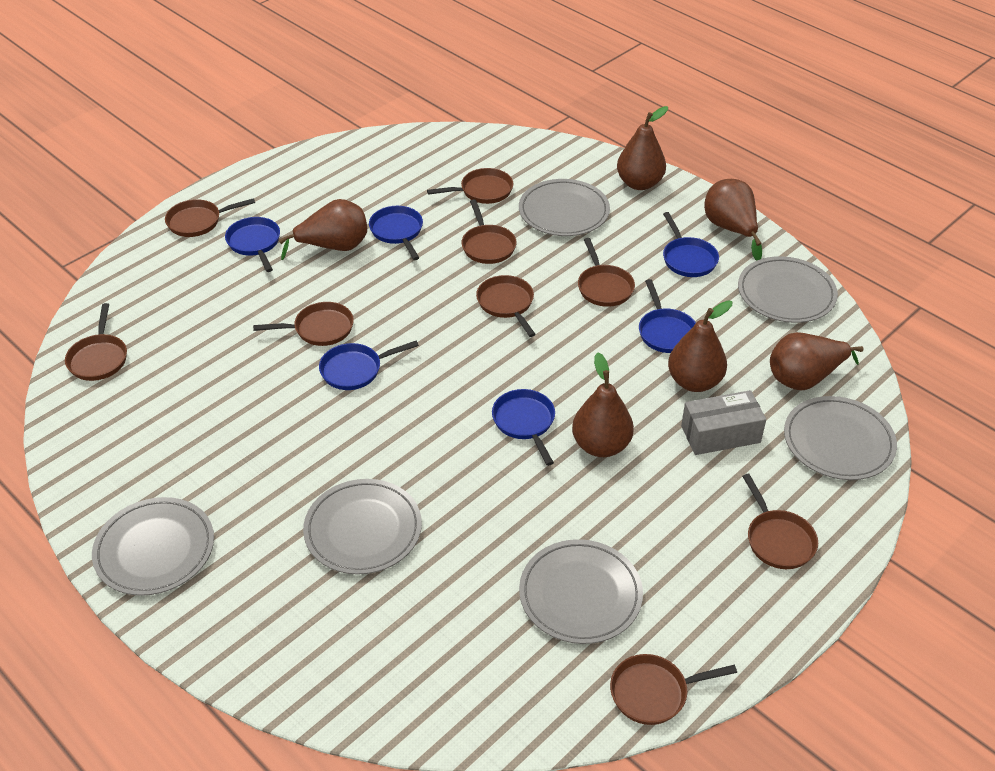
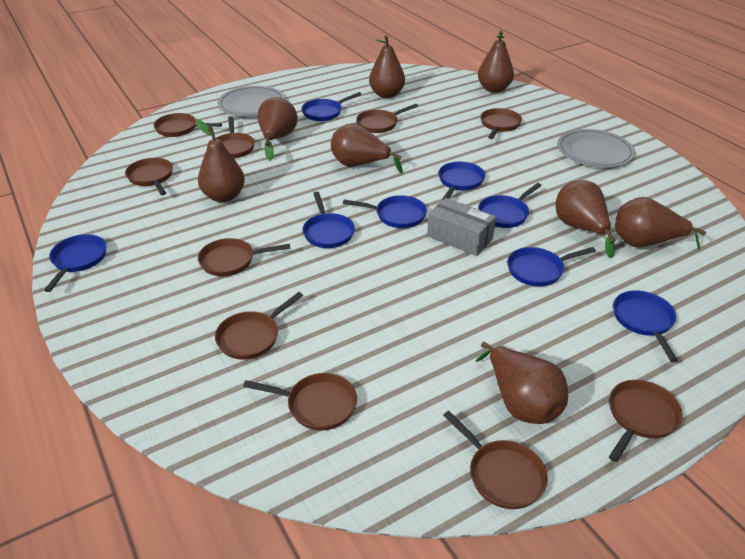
blue pan: 6 -> 8
brown pan: 9 -> 10
brown pear: 6 -> 8
grey plate: 6 -> 2

